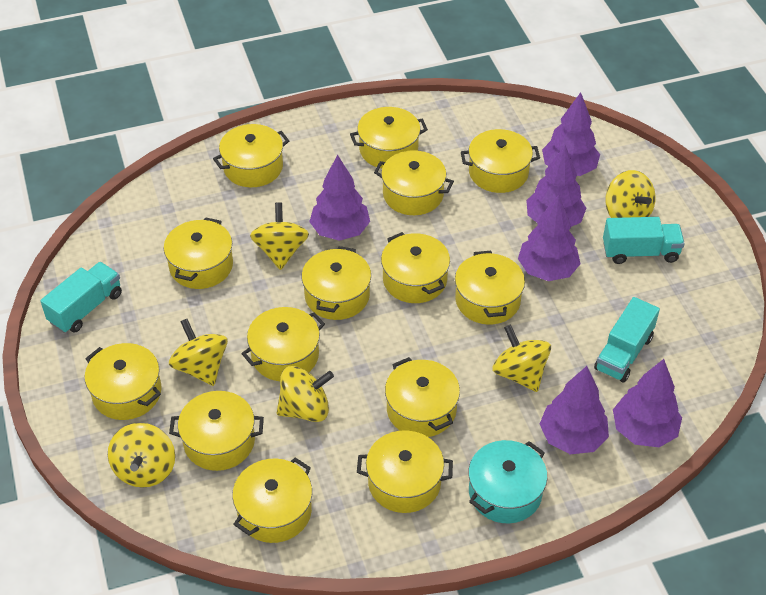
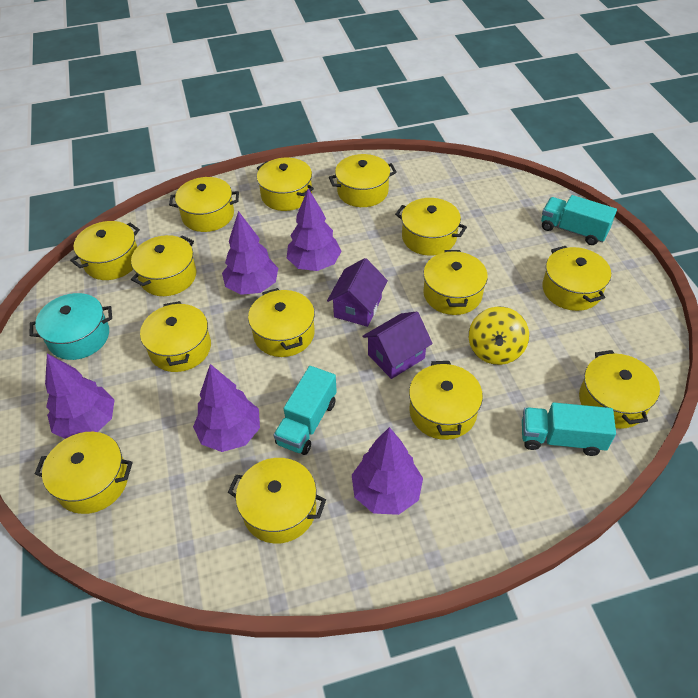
purple house: 0 -> 2
purple tree: 6 -> 5
yellow spinning top: 6 -> 1

